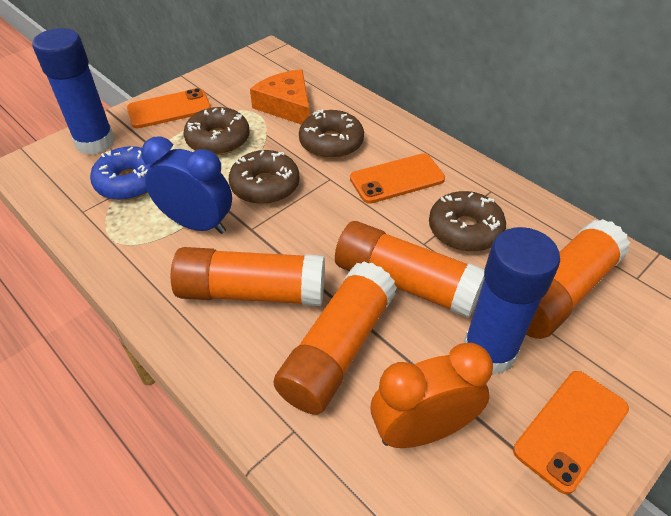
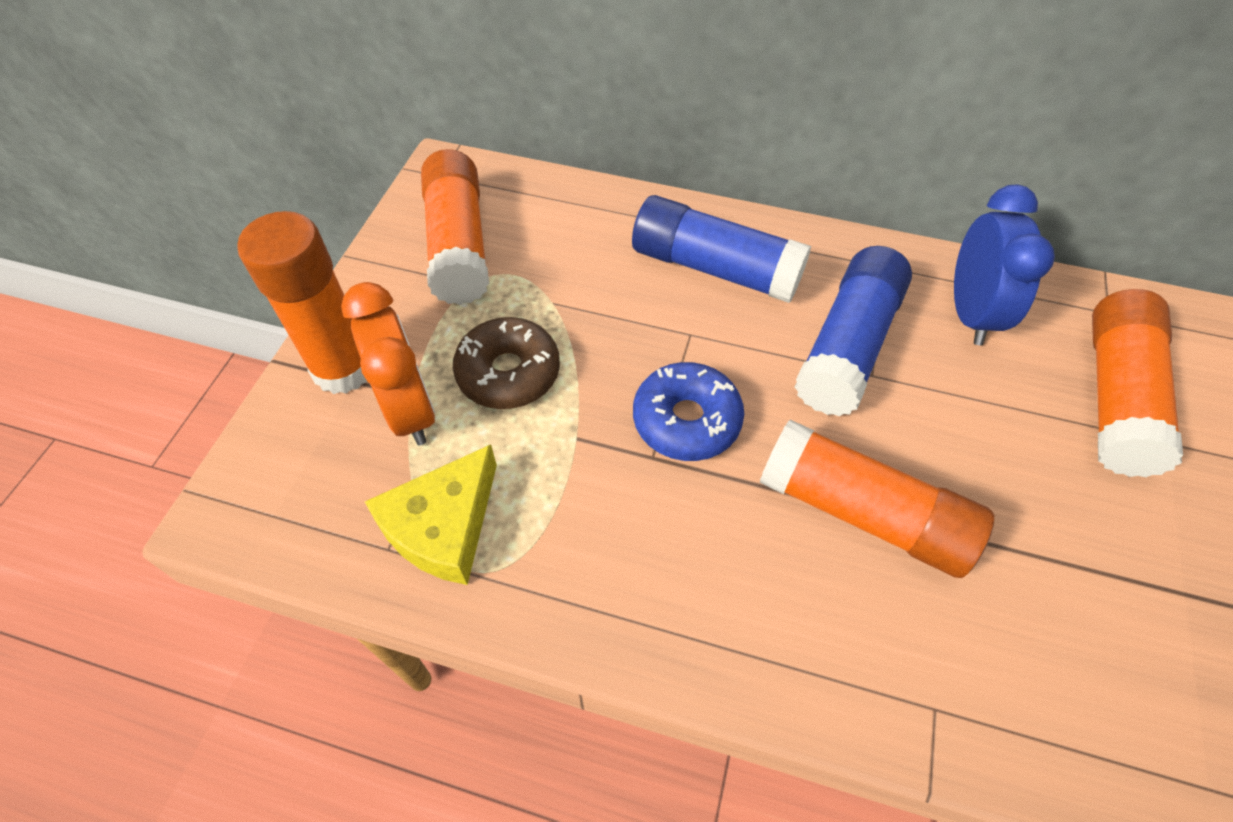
brown donut: 4 -> 1
orange cheese: 1 -> 0
orange phone: 3 -> 0
yellow cheese: 0 -> 1

